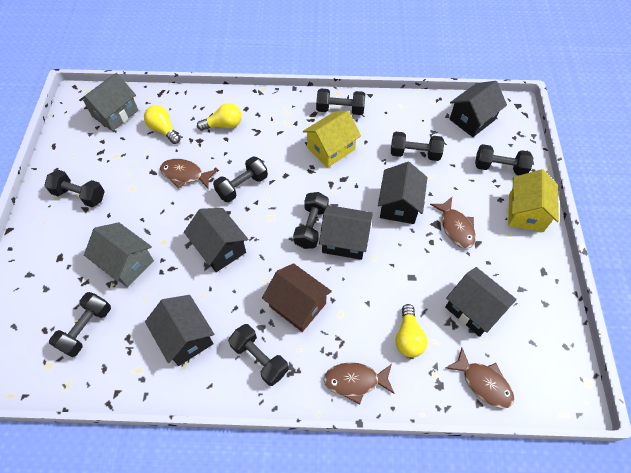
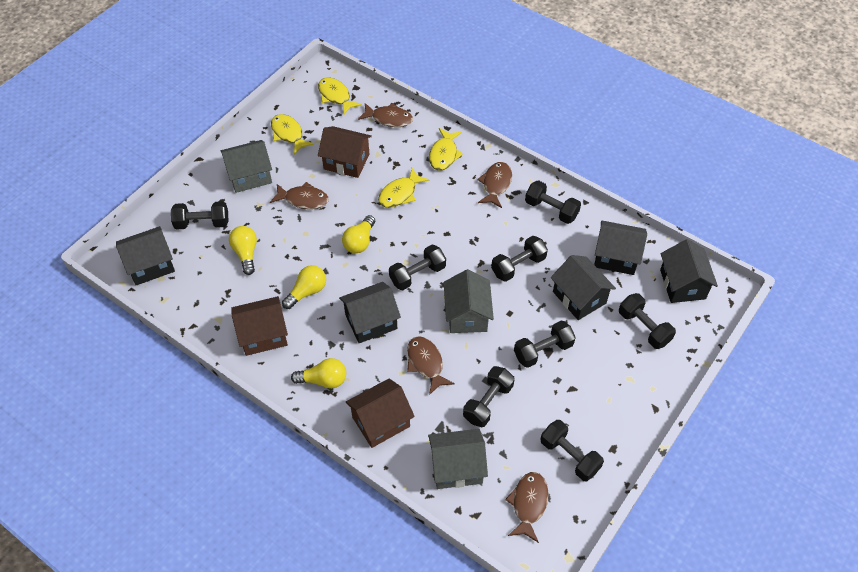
black house: 6 -> 5
brown fish: 4 -> 5
brown house: 1 -> 3
grey house: 2 -> 3
yellow fish: 0 -> 4
yellow house: 2 -> 0
yellow light bulb: 3 -> 4

